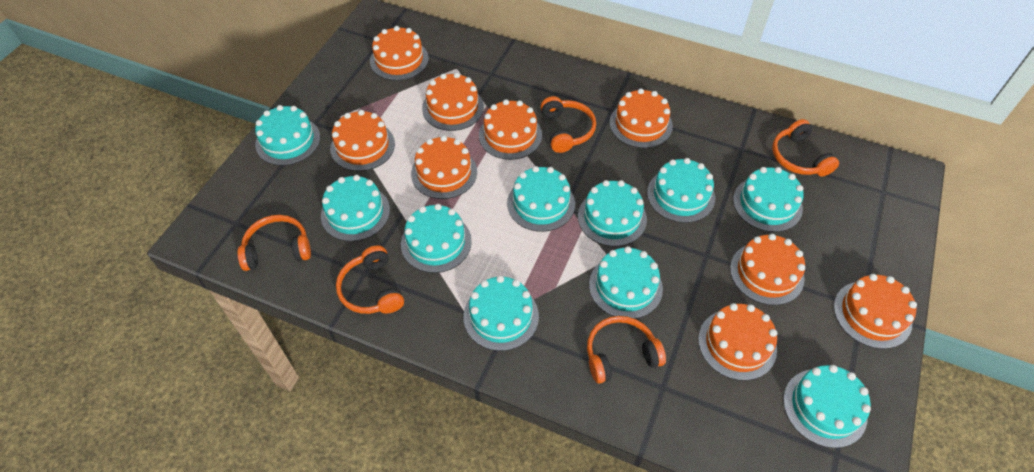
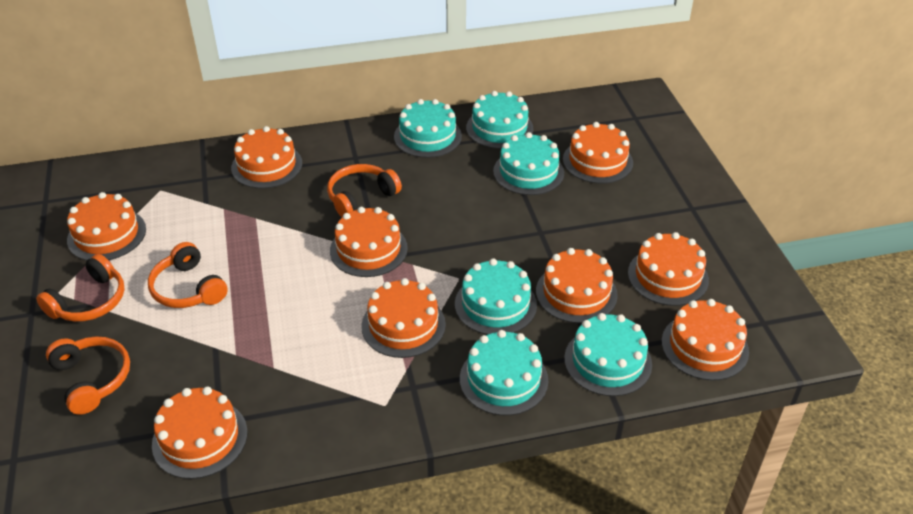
orange headphones: 5 -> 4
turquoise cake: 10 -> 6

